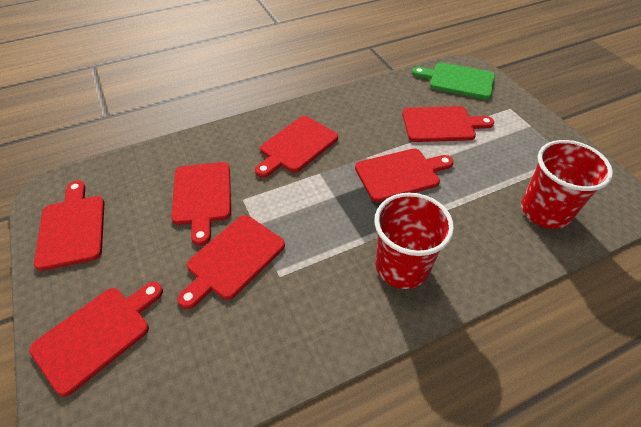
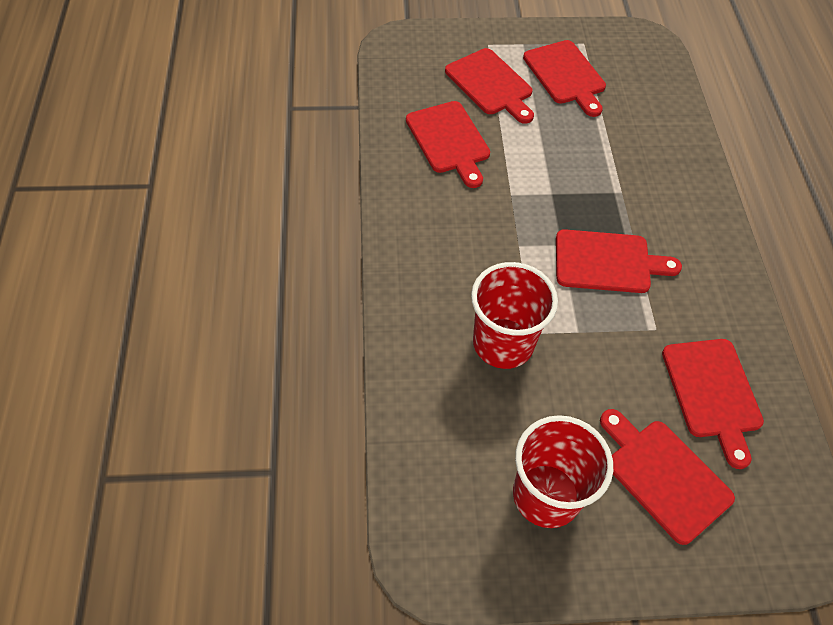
green cutting board: 1 -> 0
red cutting board: 7 -> 6

